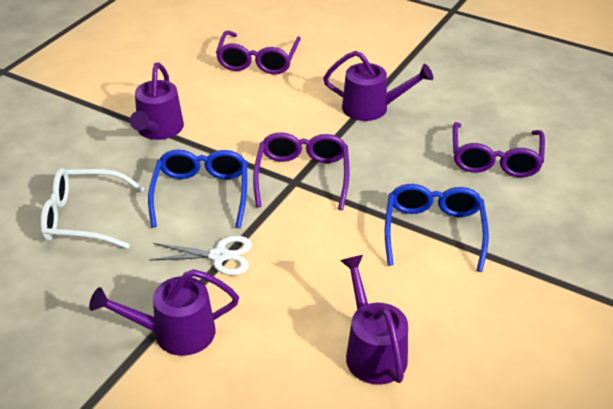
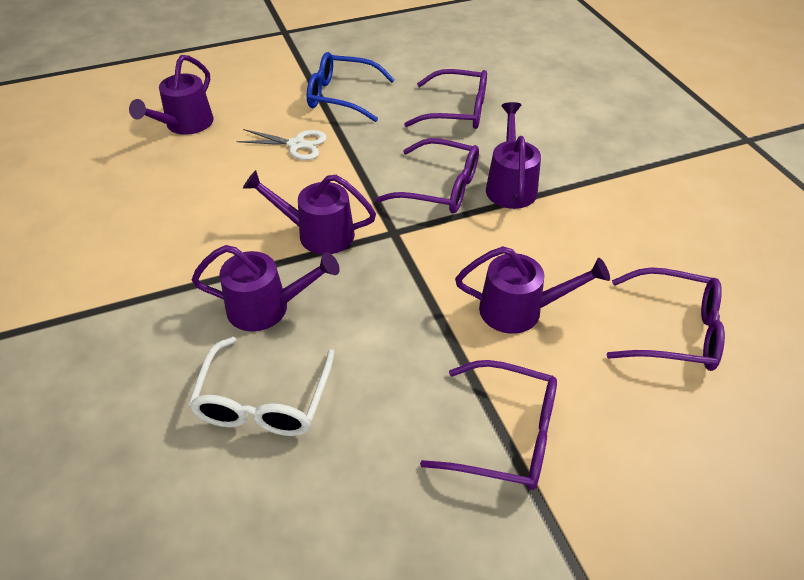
blue glasses: 2 -> 1
purple glasses: 3 -> 4
purple watering can: 4 -> 5

